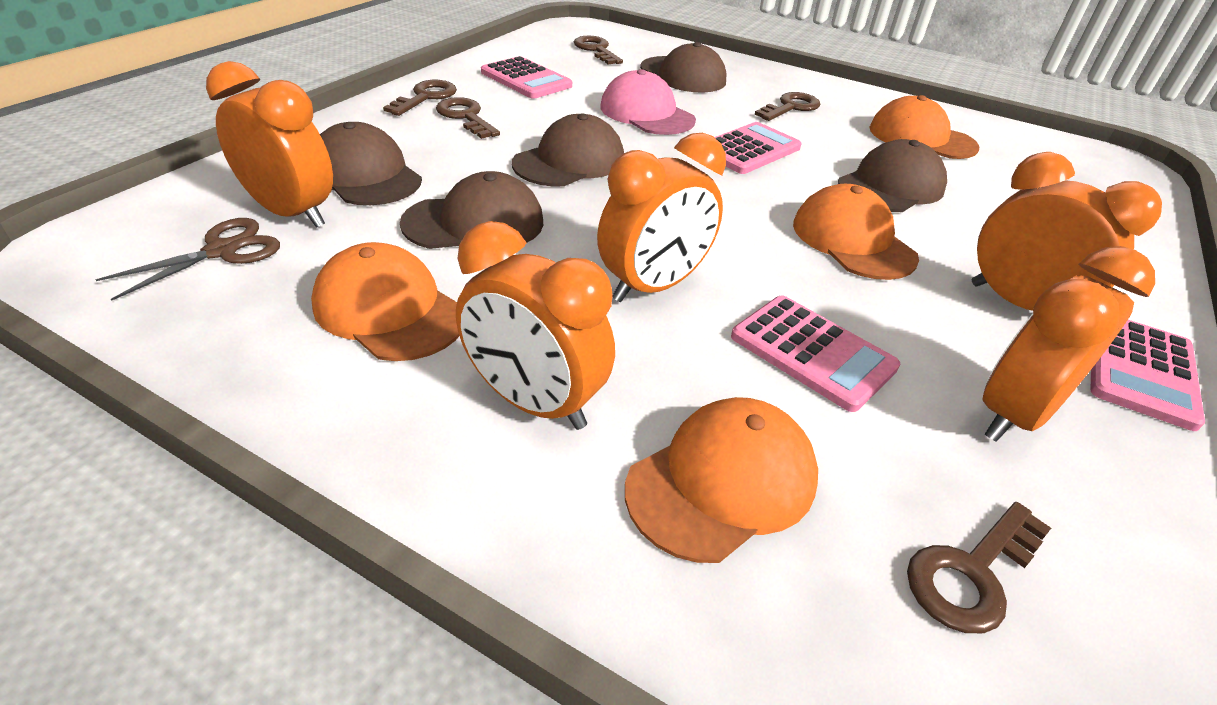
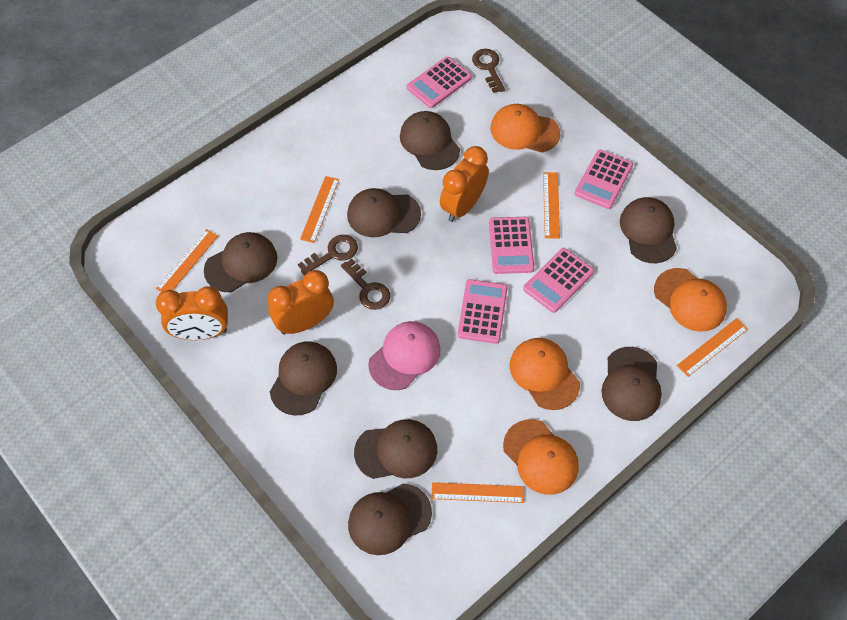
brown cap: 5 -> 8
brown key: 5 -> 3
brown scissors: 1 -> 0
orange clock: 5 -> 3
orange ruler: 0 -> 5
pink calculator: 4 -> 5

